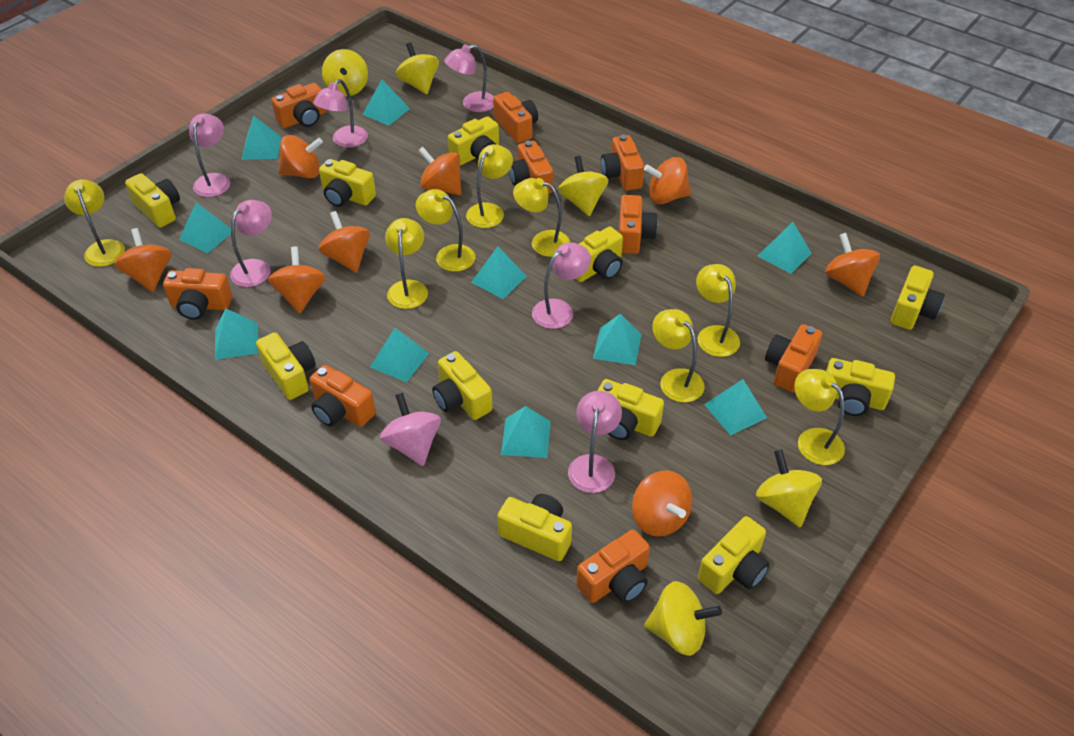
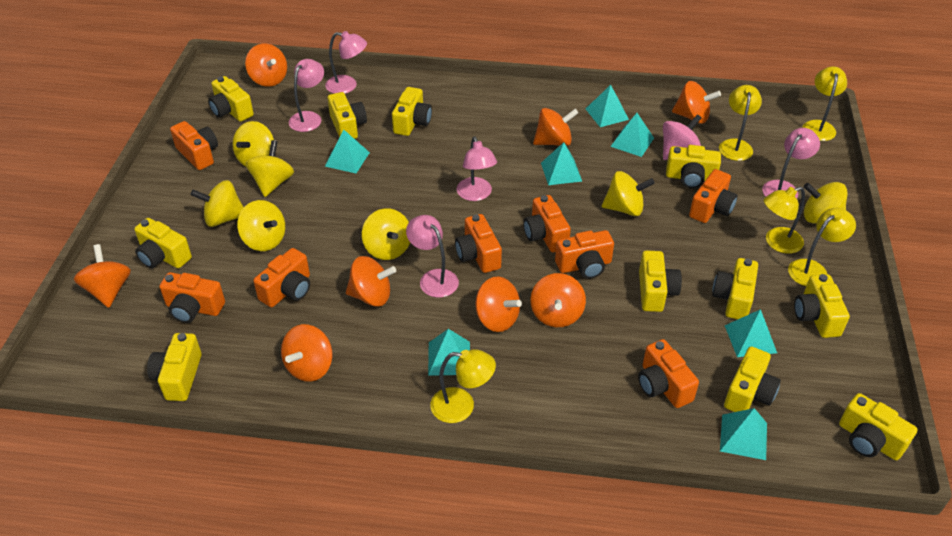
orange camera: 9 -> 8
pink lamp: 6 -> 5
turquoise pyramid: 10 -> 7
yellow lamp: 8 -> 5
yellow spinning top: 5 -> 7

